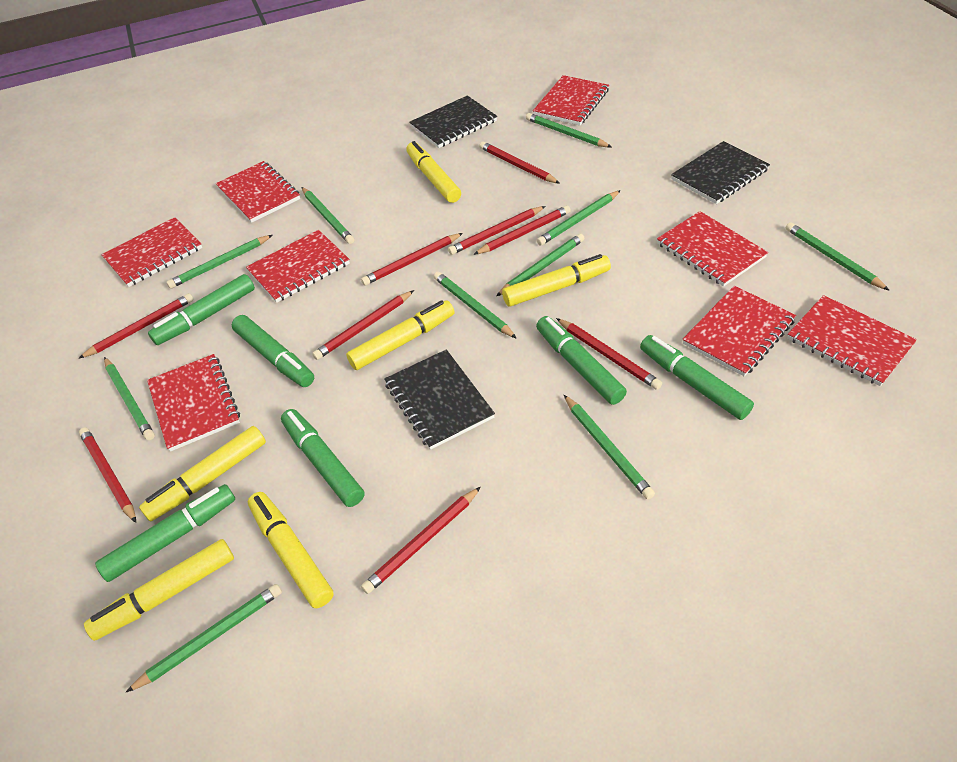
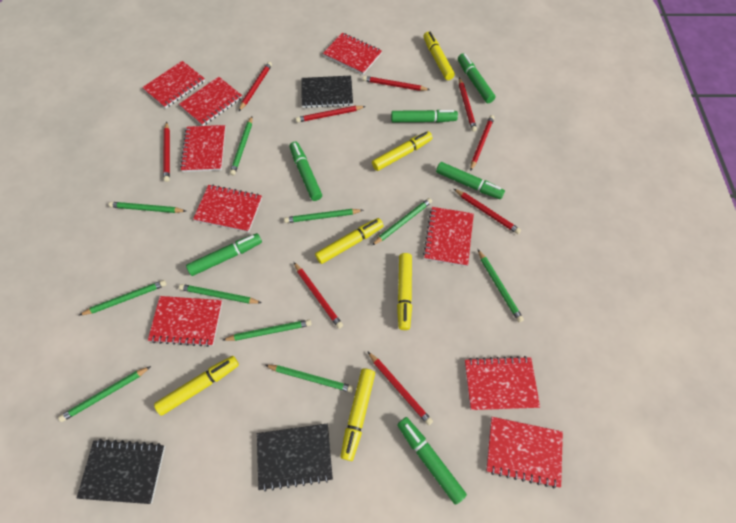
red notebook: 8 -> 9

